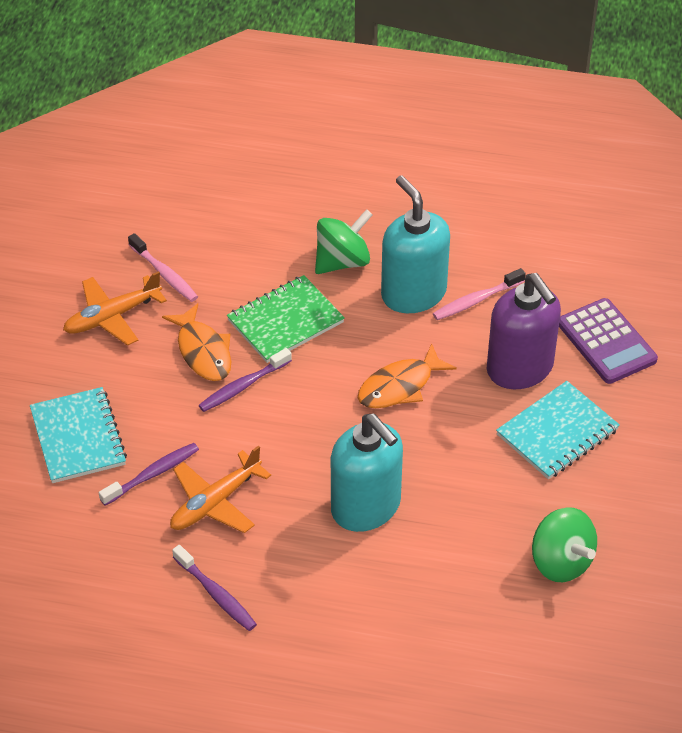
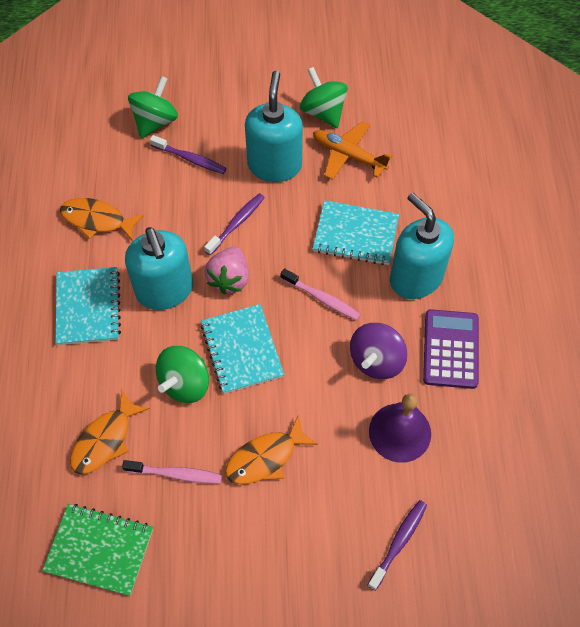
green spinning top: 2 -> 3
orange fish: 2 -> 3
orange plane: 2 -> 1
pink strawberry: 0 -> 1
purple bell: 0 -> 1
purple soap dispenser: 1 -> 0
purple spinning top: 0 -> 1
turquoise notebook: 2 -> 3
turquoise soap dispenser: 2 -> 3

